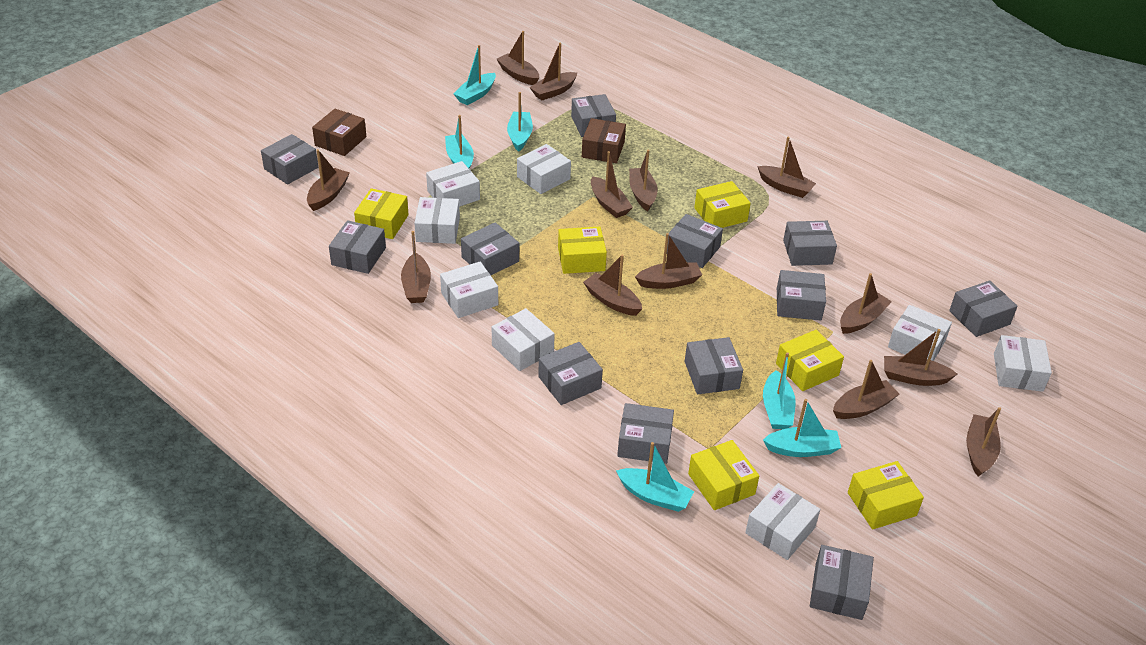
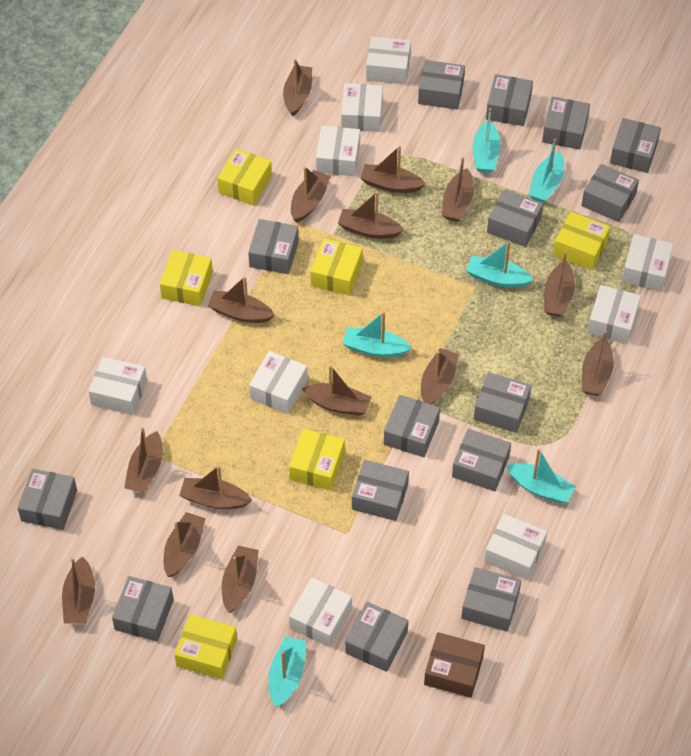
brown boat: 13 -> 15
brown box: 2 -> 1
grey box: 12 -> 15
white box: 8 -> 9

